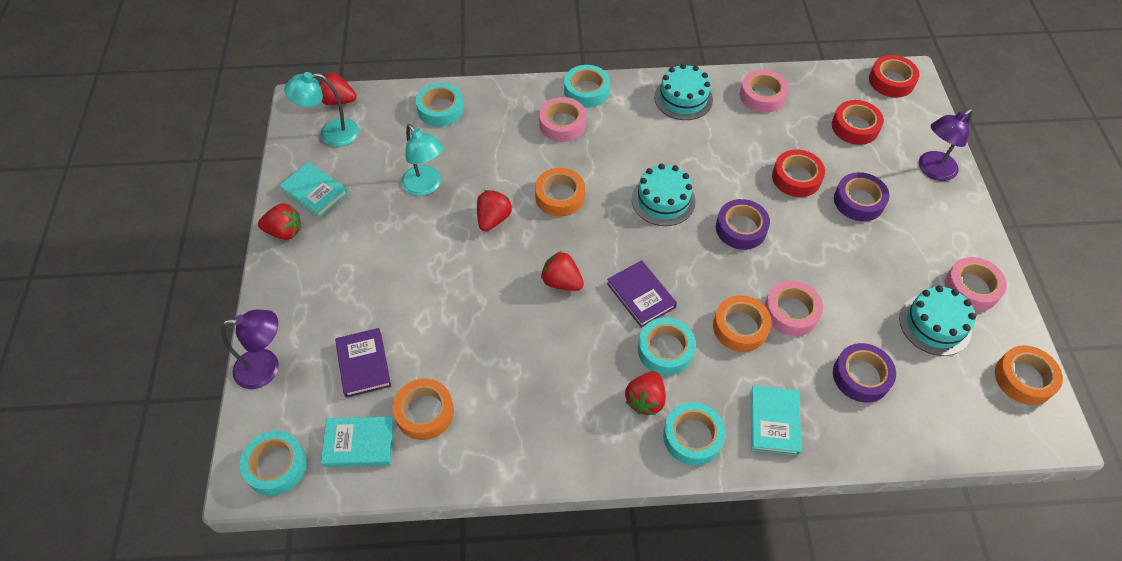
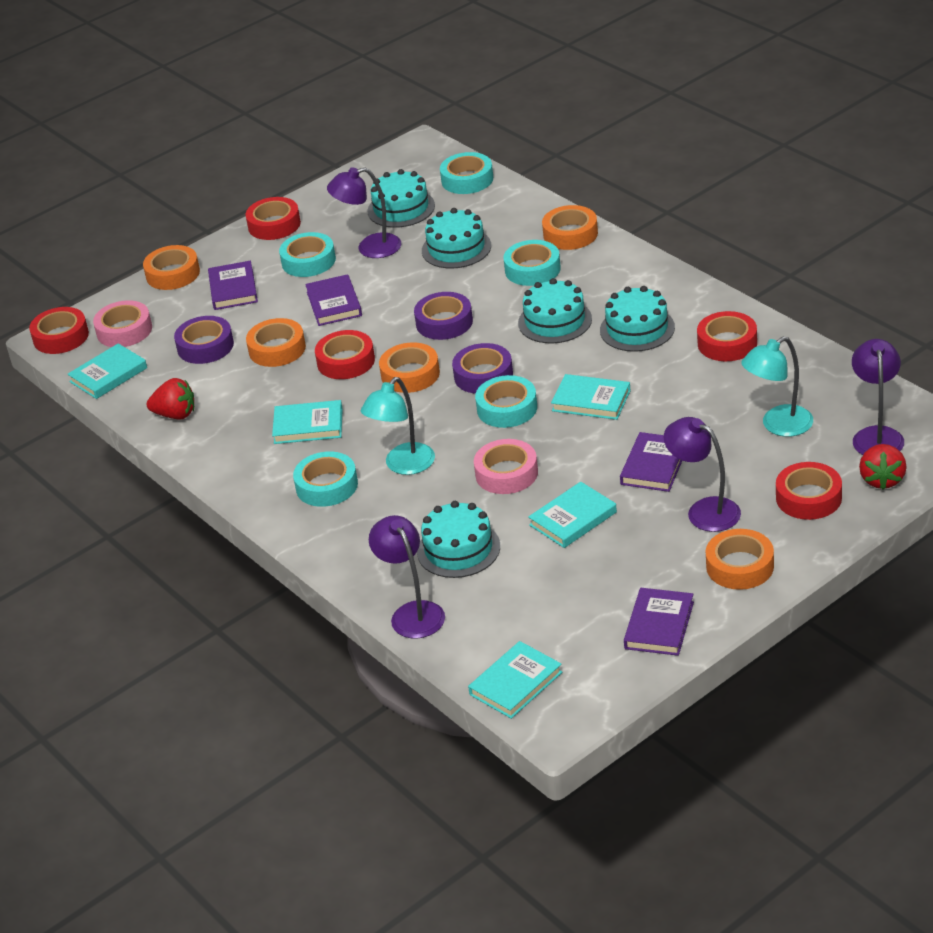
orange tape: 4 -> 5
pink tape: 4 -> 2
purple book: 2 -> 4
purple lamp: 2 -> 4
red strawberry: 5 -> 2
red tape: 3 -> 5
turquoise book: 3 -> 5
turquoise cake: 3 -> 5

